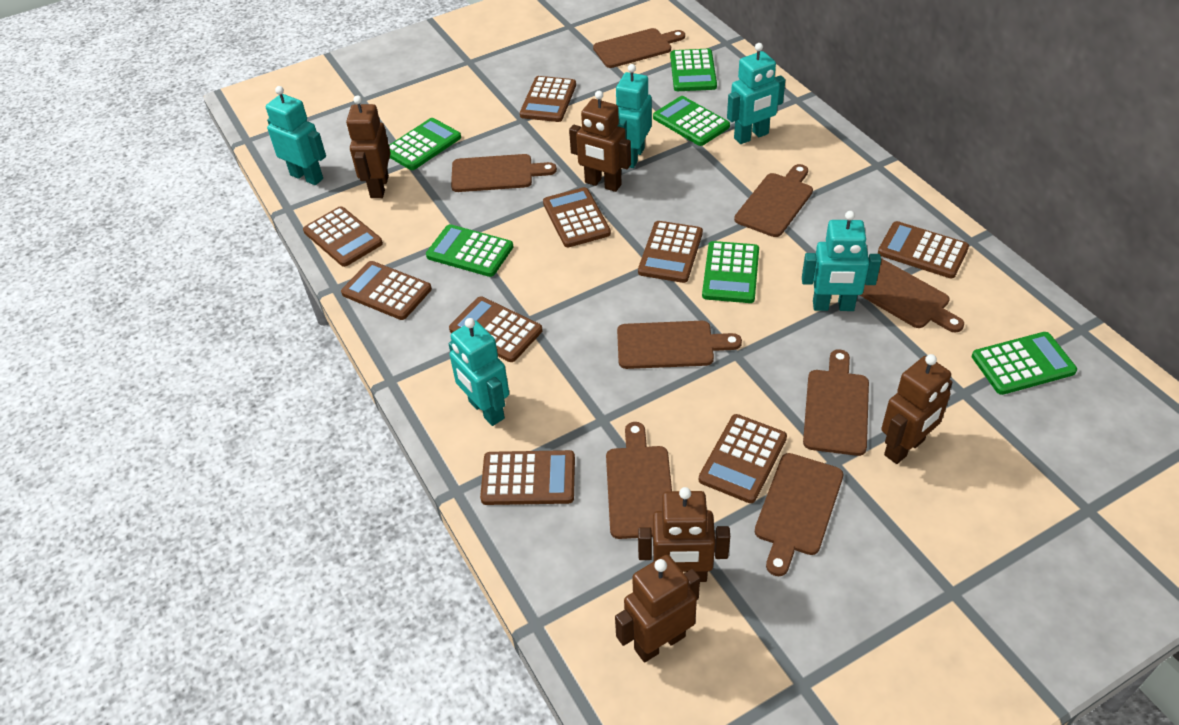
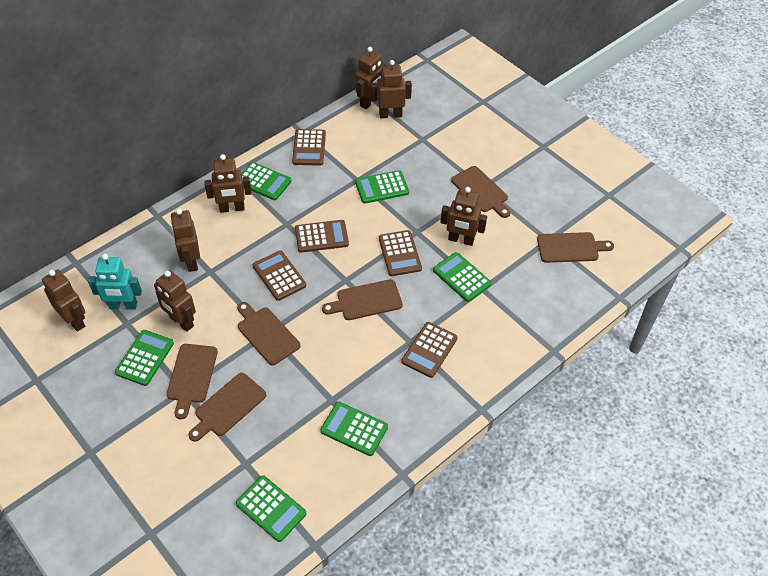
brown calculator: 9 -> 5
brown cutting board: 8 -> 6
brown robot: 5 -> 7
turquoise robot: 5 -> 1

